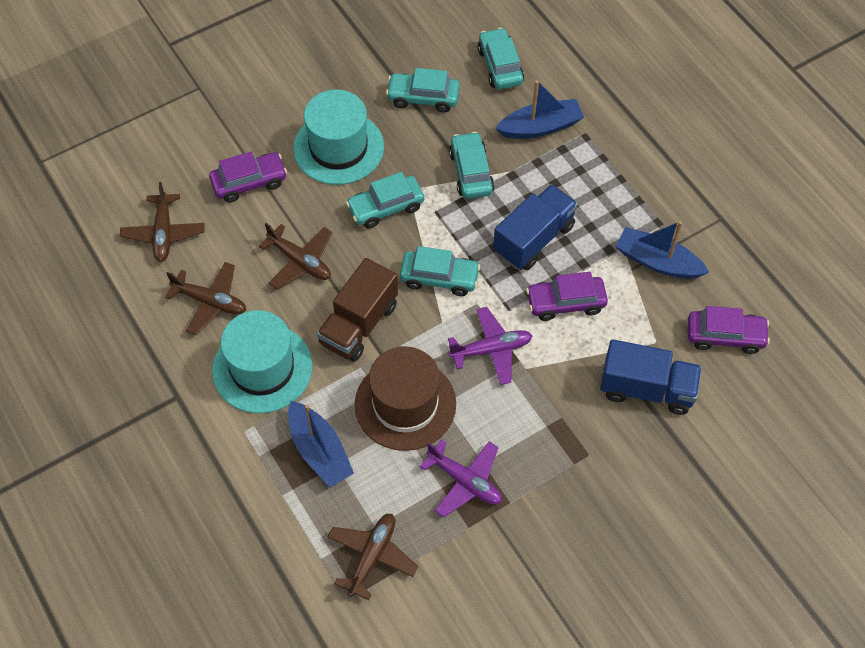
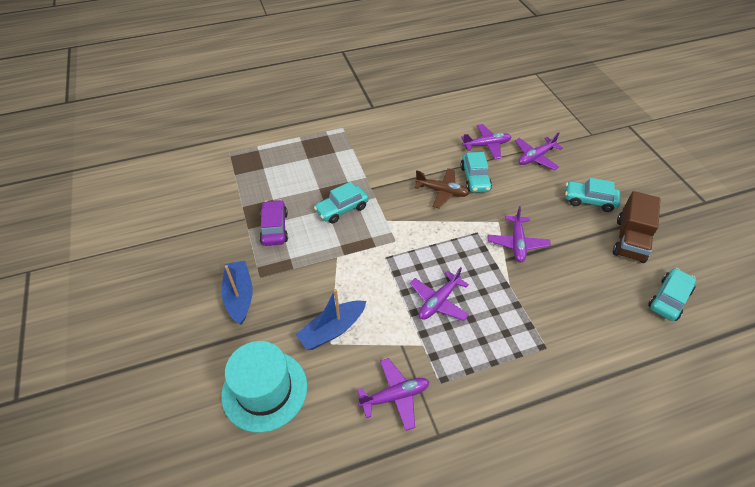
blue boat: 3 -> 2
blue truck: 2 -> 0
brown hat: 1 -> 0
brown plane: 4 -> 1
purple car: 3 -> 1
purple plane: 2 -> 5
turquoise car: 5 -> 4
turquoise hat: 2 -> 1

